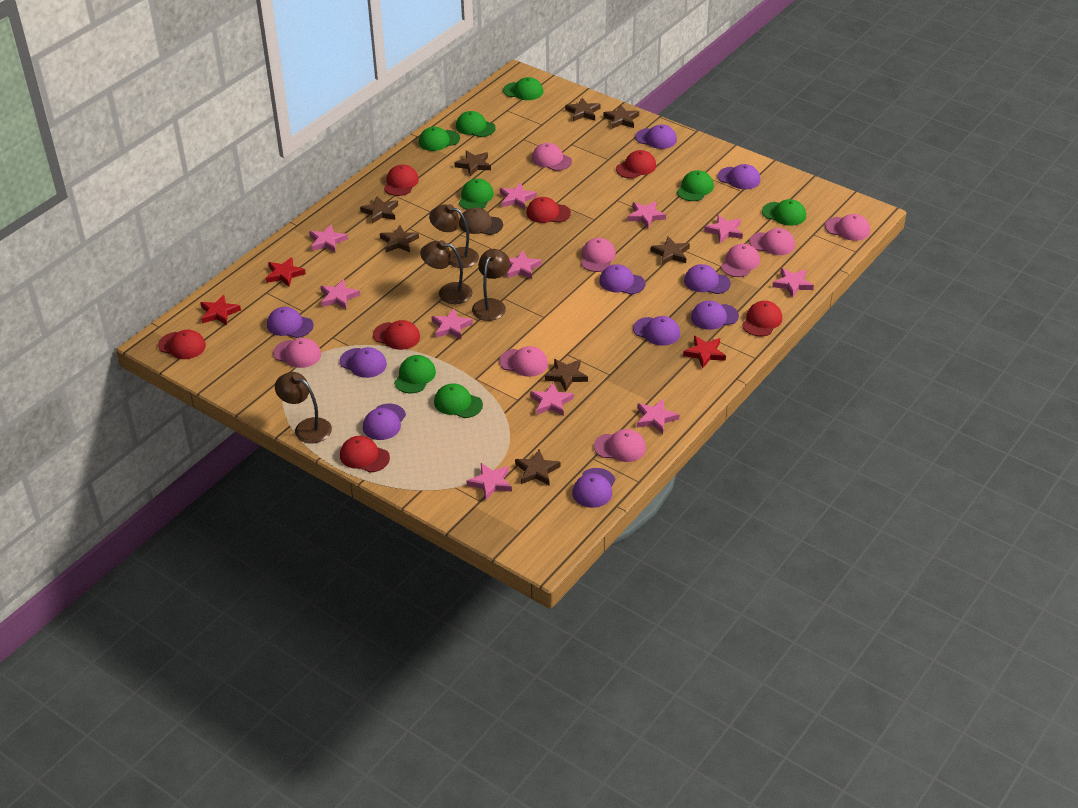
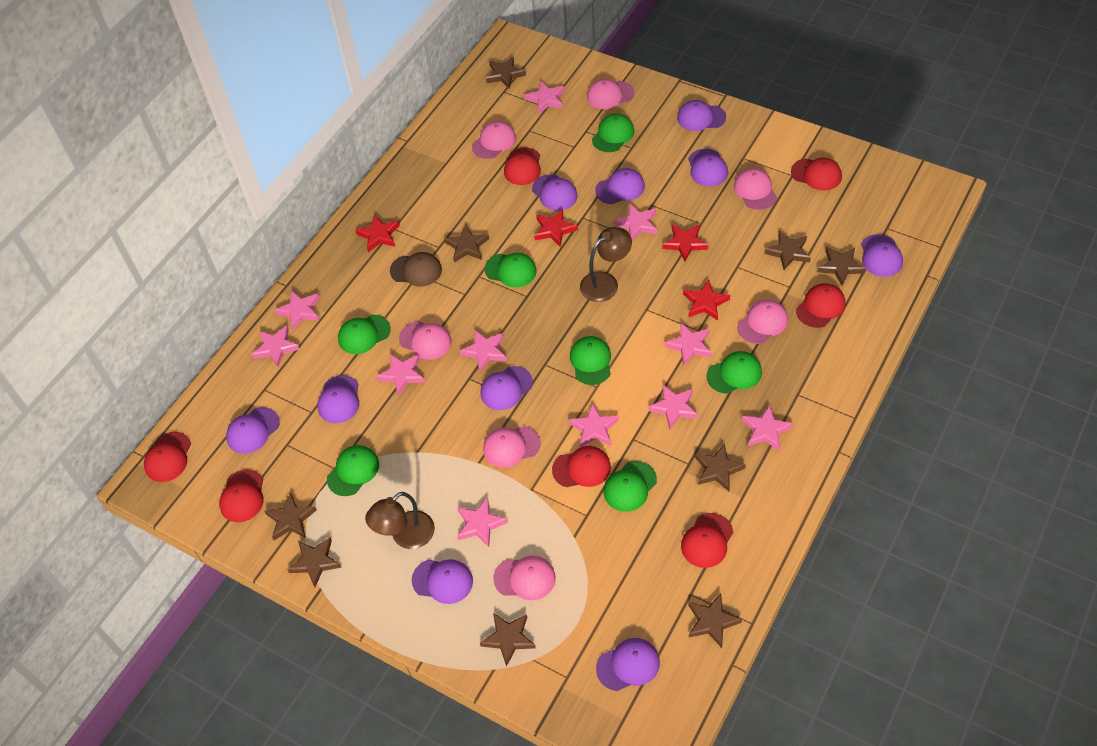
brown lamp: 4 -> 2
brown star: 8 -> 9
green cap: 8 -> 7
pink cap: 8 -> 7
red star: 3 -> 4

